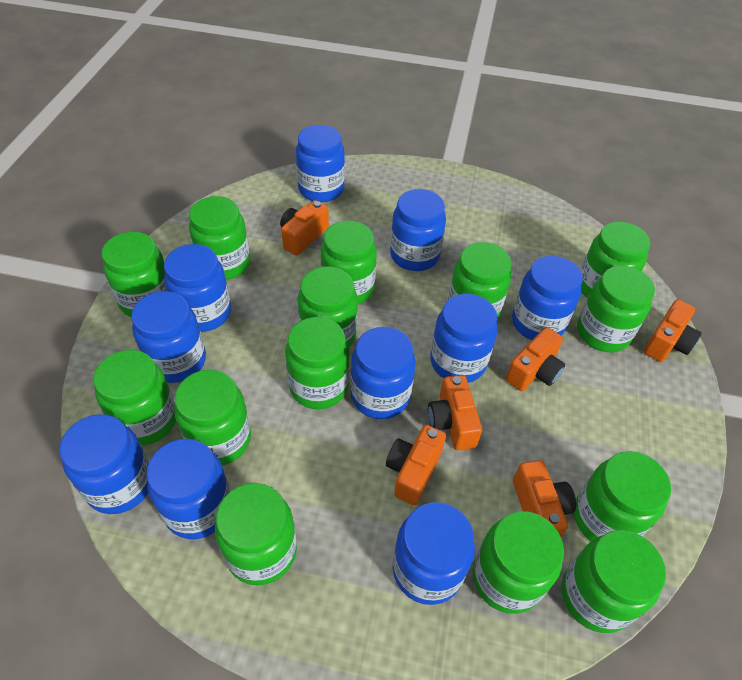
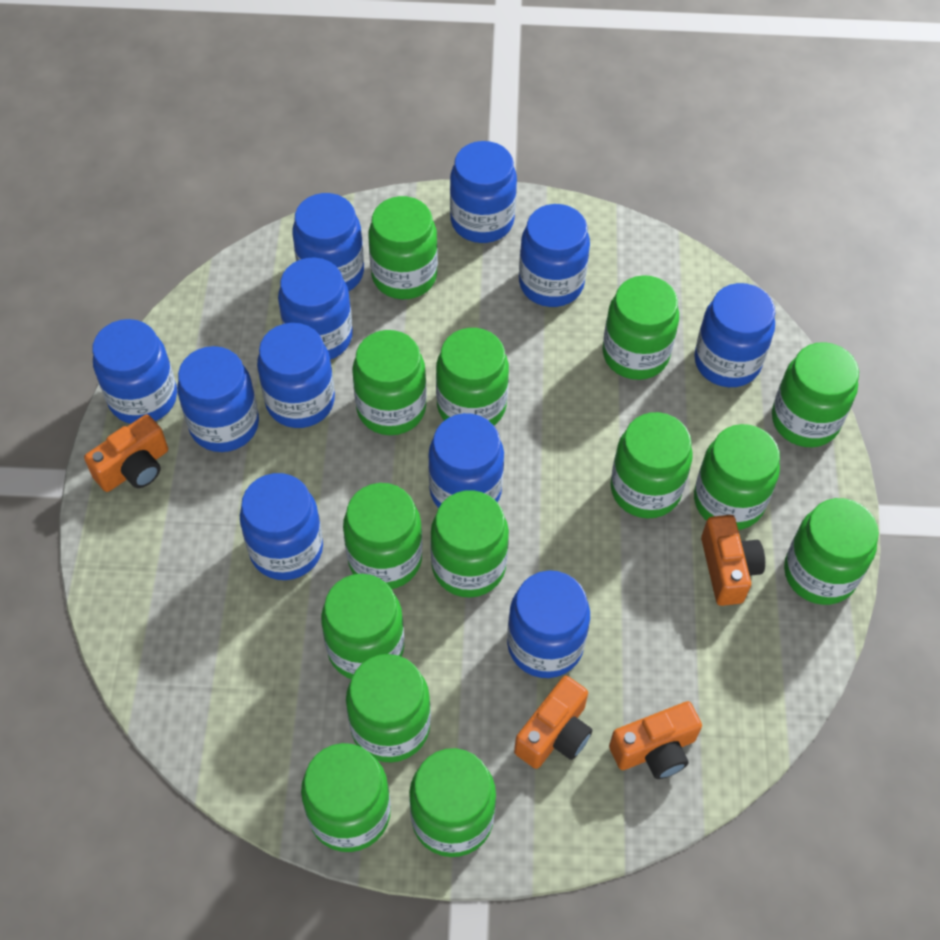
blue jar: 10 -> 11
orange camera: 6 -> 4

